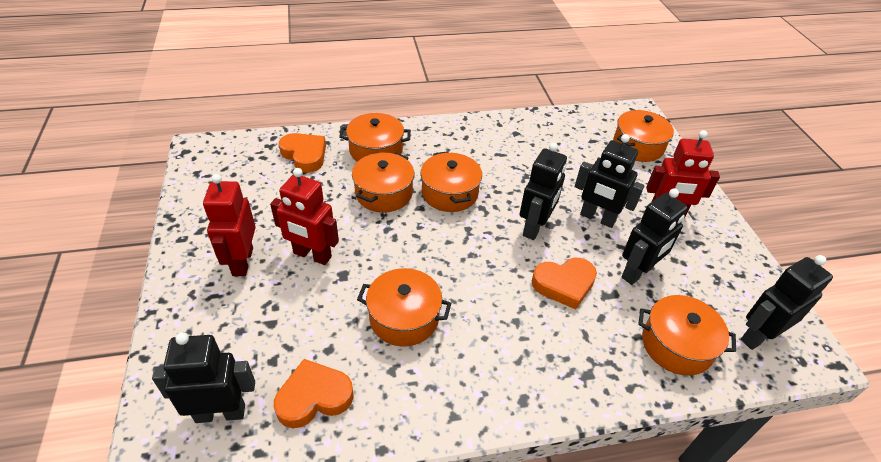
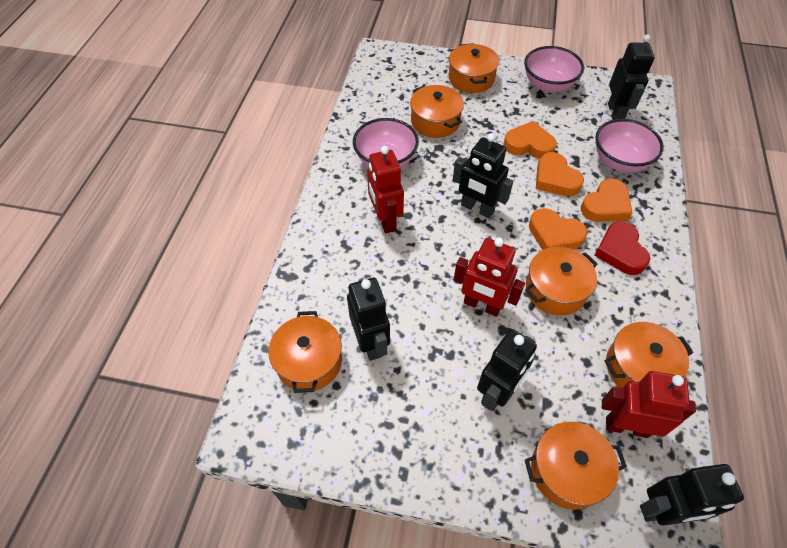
orange heart: 3 -> 4
pink bowl: 0 -> 3
red heart: 0 -> 1

